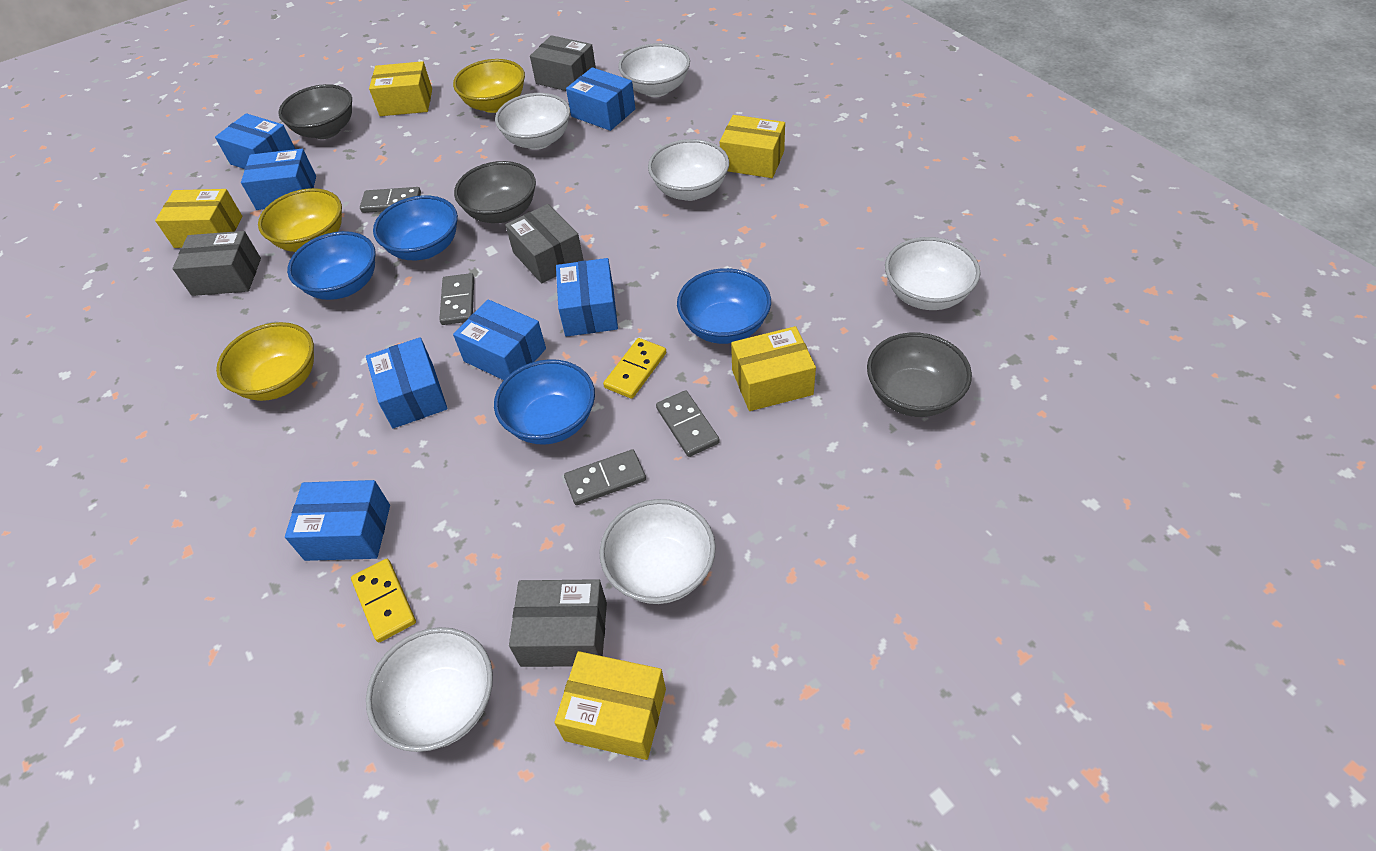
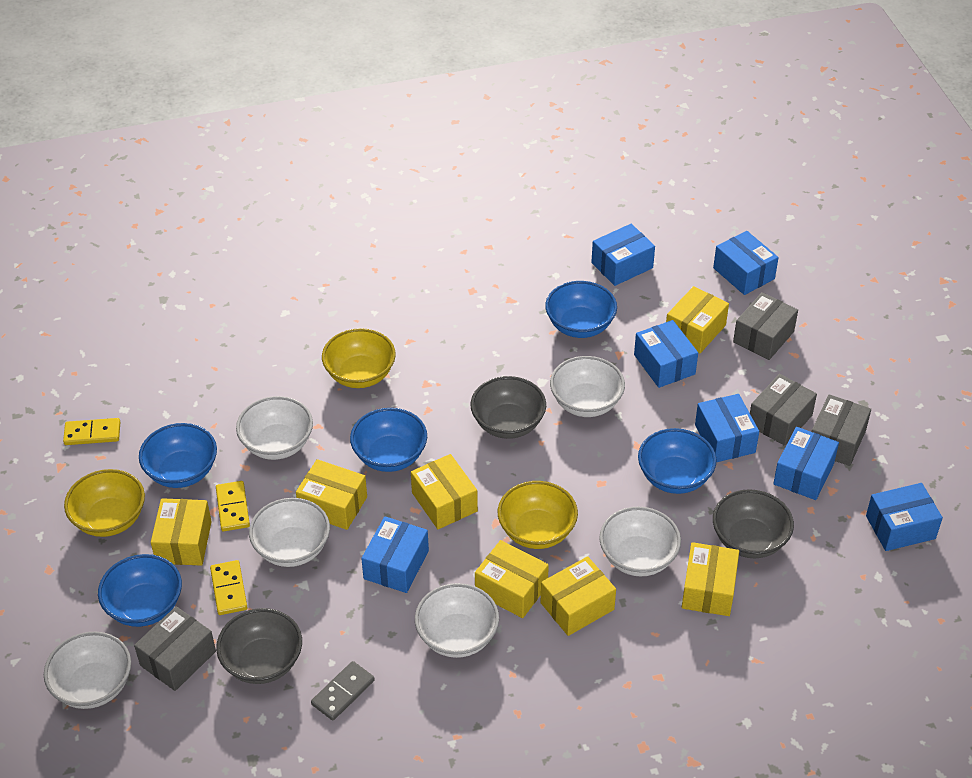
blue bowl: 4 -> 5
grey domino: 4 -> 1
yellow box: 5 -> 7
yellow domino: 2 -> 3

